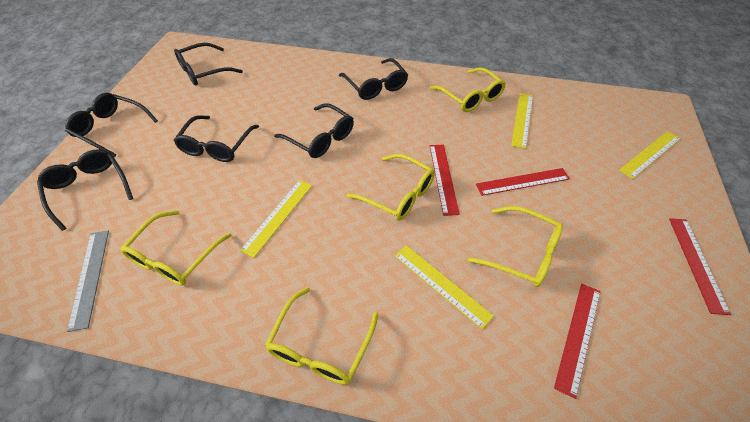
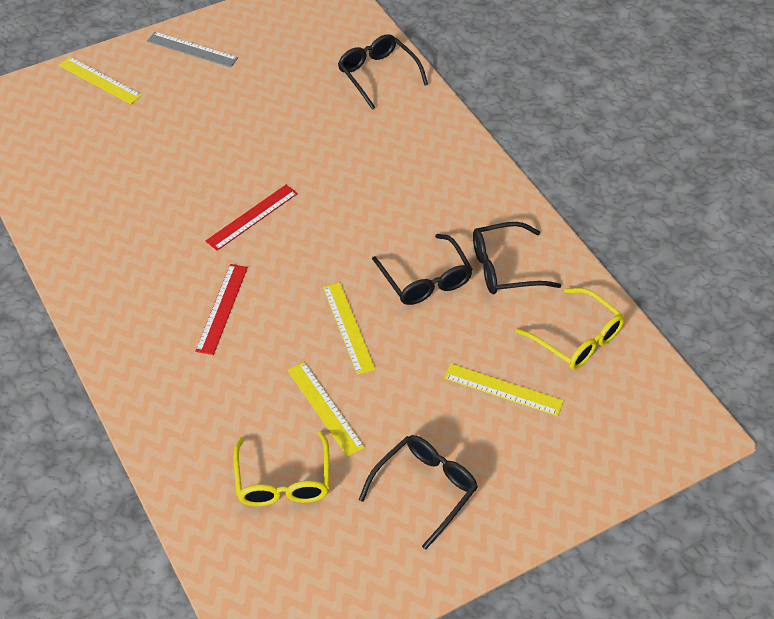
black glasses: 6 -> 4
red ruler: 4 -> 2
yellow glasses: 5 -> 2

